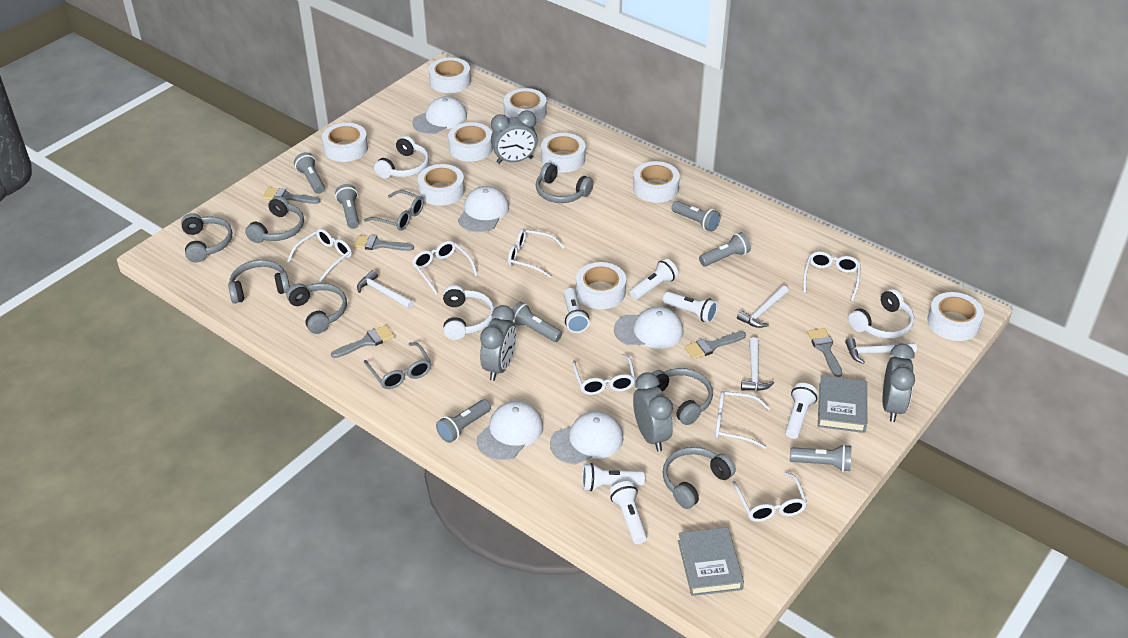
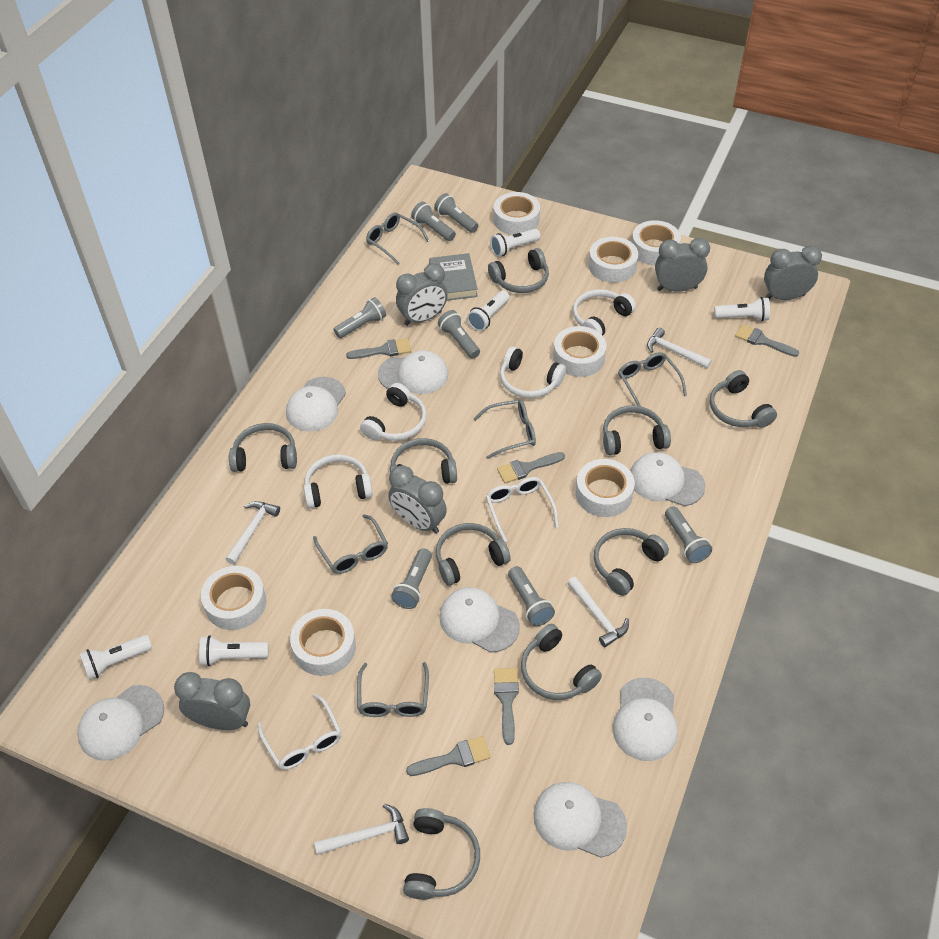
grey book: 2 -> 1
grey clock: 4 -> 5
grey glasses: 2 -> 5
grey headphones: 7 -> 9
white cap: 5 -> 7
white flashlight: 6 -> 5
white glasses: 7 -> 2
white headphones: 3 -> 4
white tape: 9 -> 7

